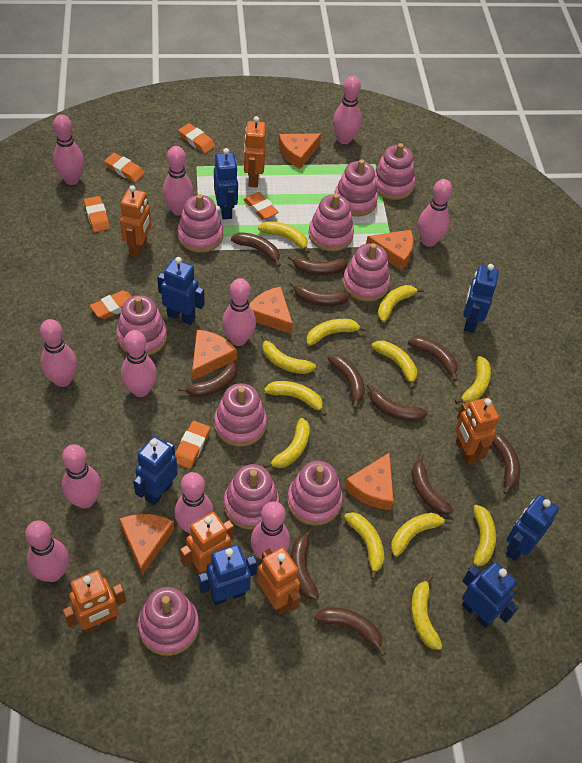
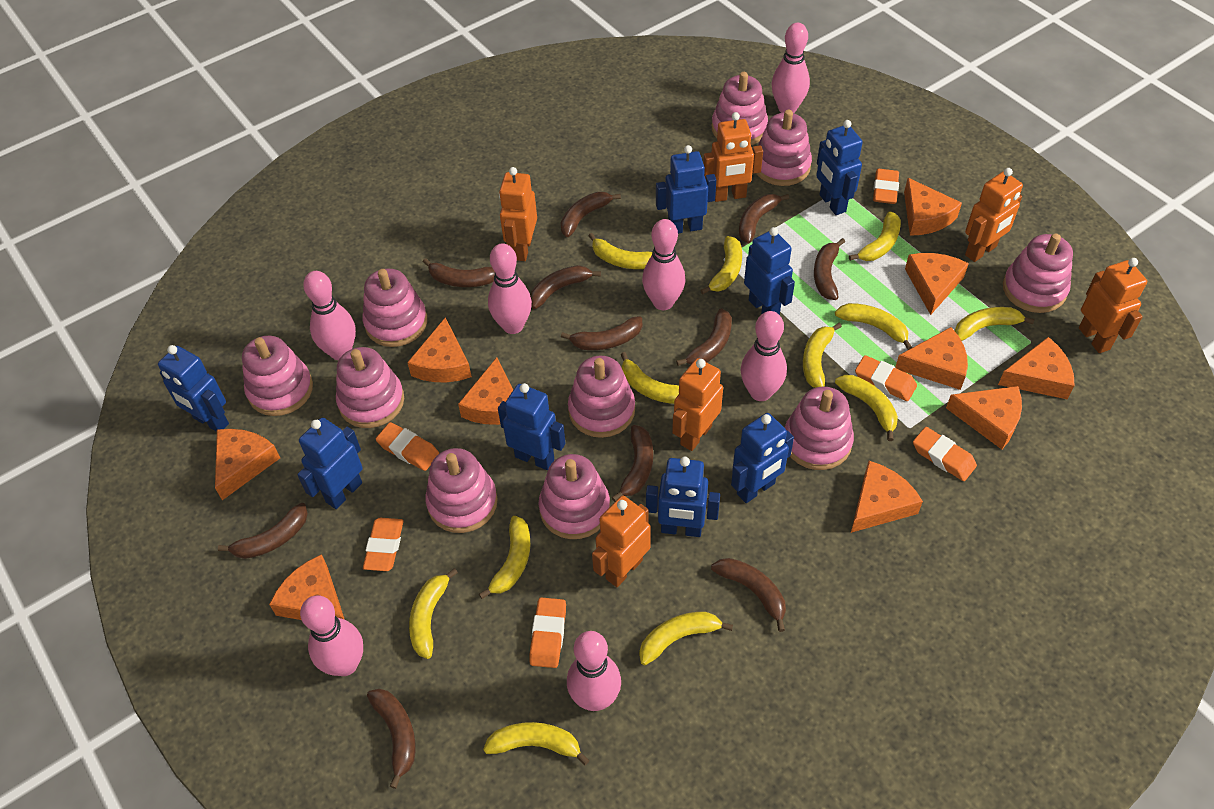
blue robot: 7 -> 8
orange cheese: 6 -> 10
pink bowling pin: 11 -> 7

